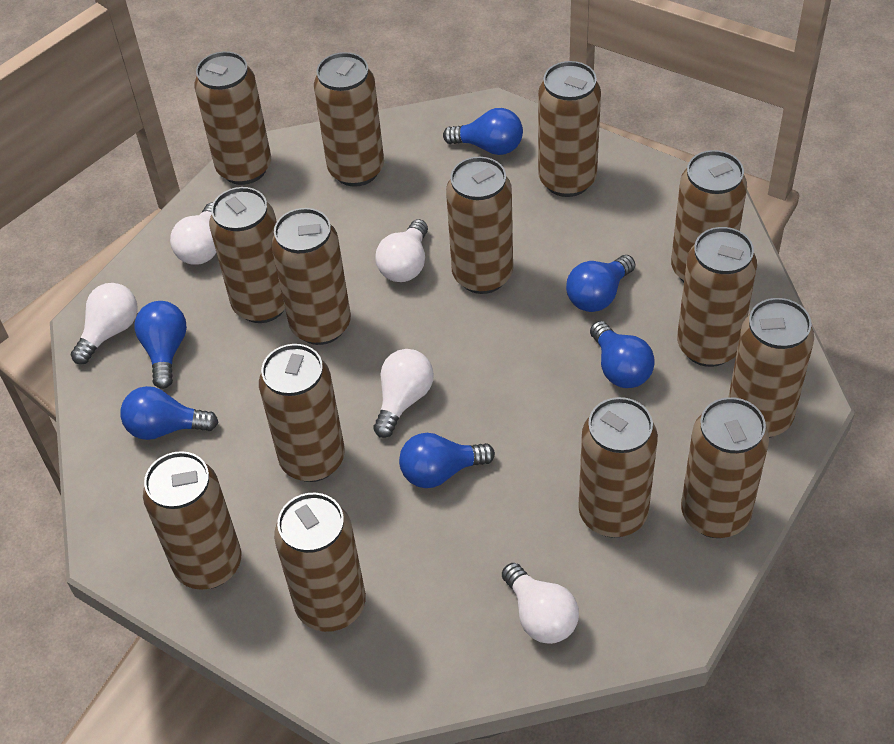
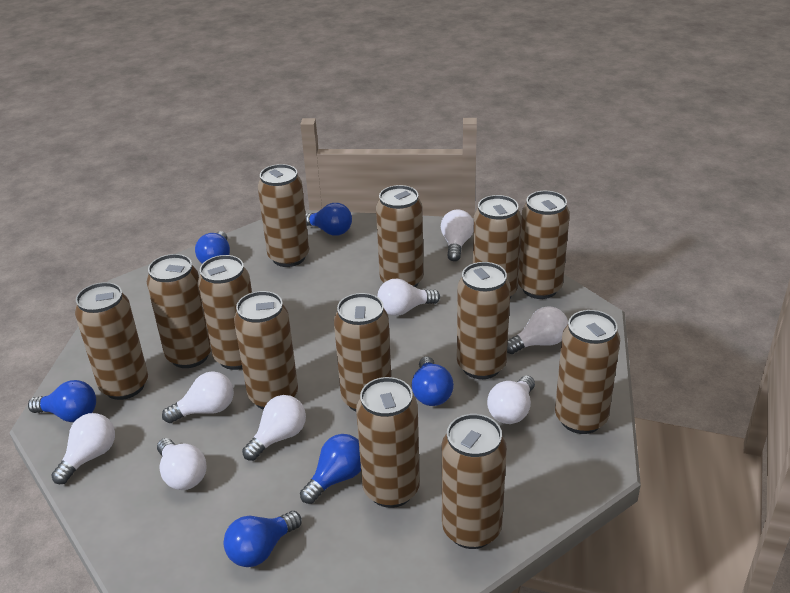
brown can: 14 -> 13
white light bulb: 5 -> 8

